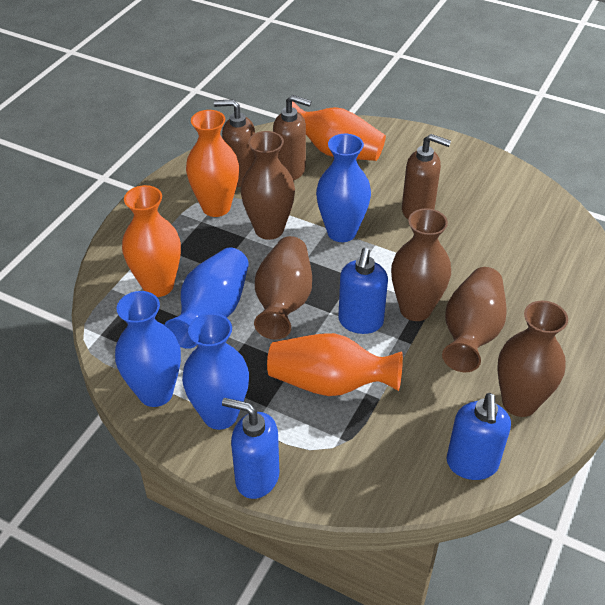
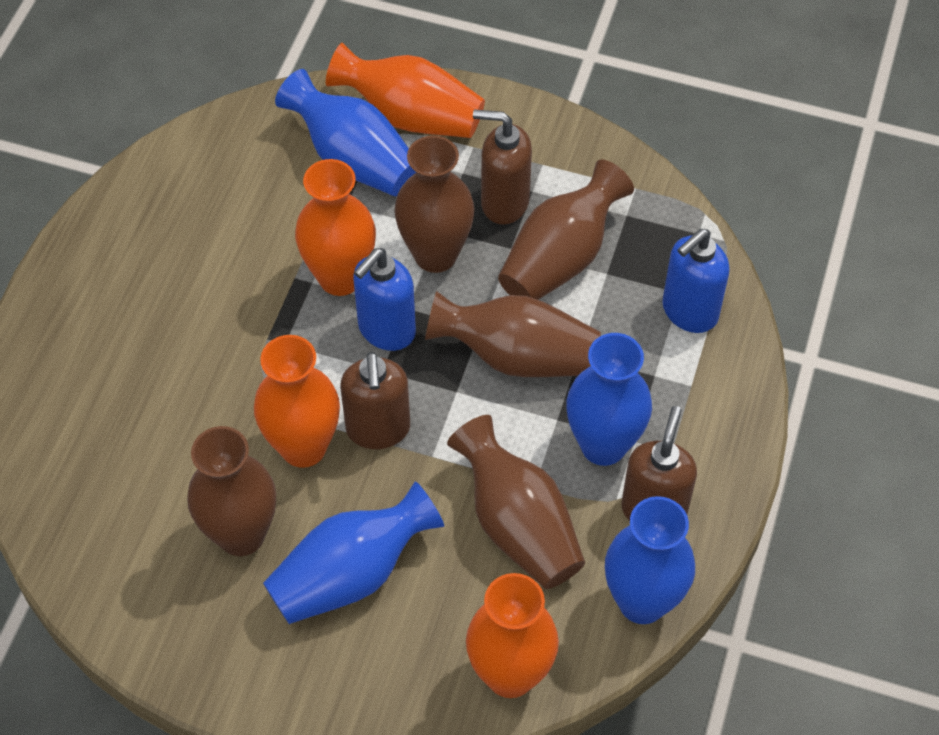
blue soap dispenser: 3 -> 2

